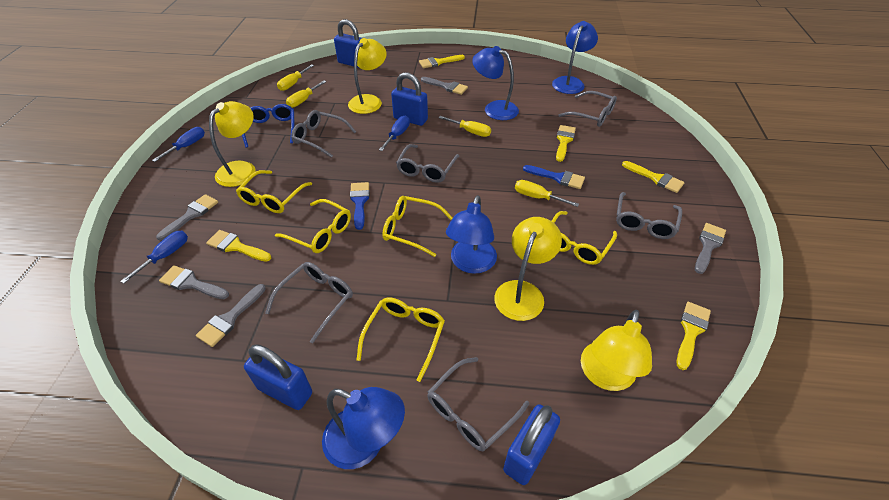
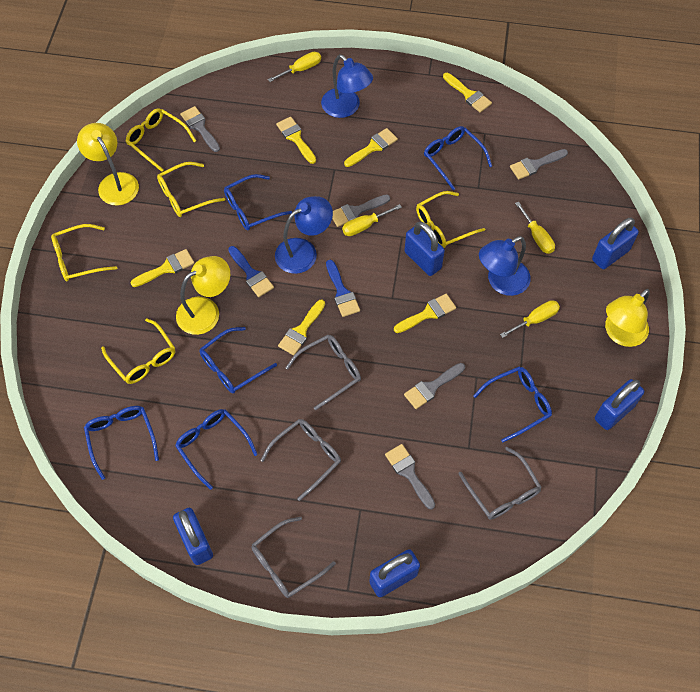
blue glasses: 1 -> 6
blue lamp: 4 -> 3
blue padlock: 4 -> 5
blue screwdriver: 3 -> 0
grey glasses: 6 -> 4
yellow brush: 5 -> 6
yellow lamp: 4 -> 3

